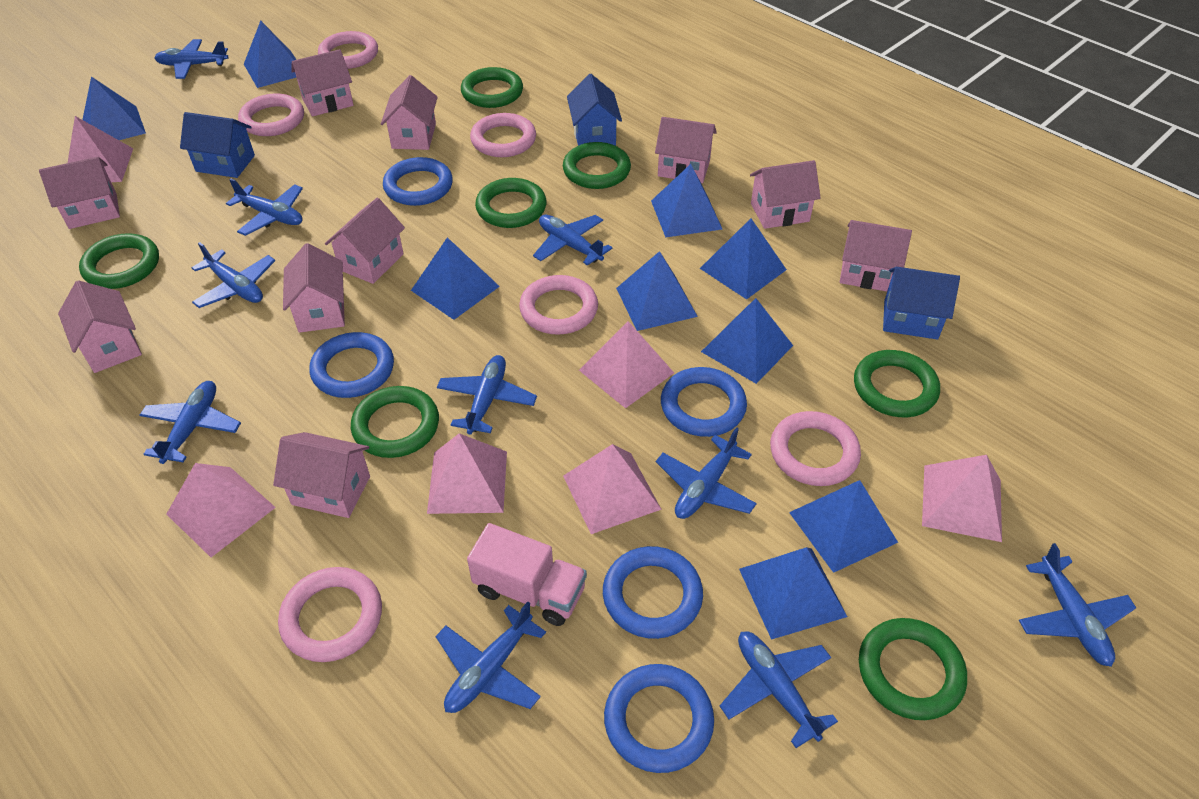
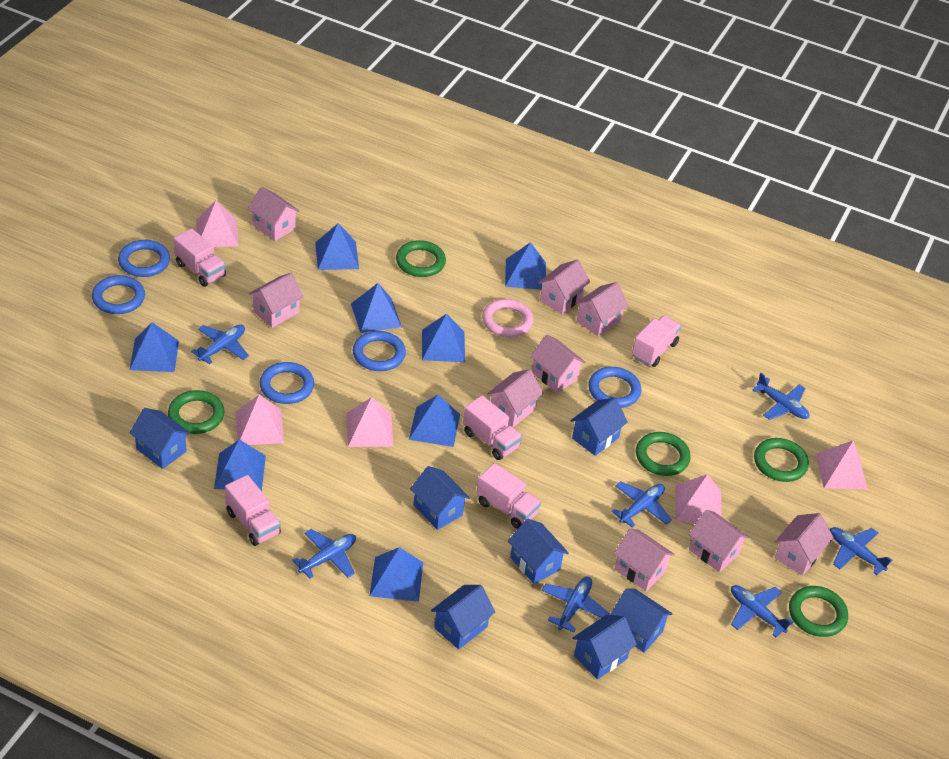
blue house: 3 -> 7
blue plane: 10 -> 7
blue pyramid: 9 -> 8
green ring: 7 -> 5
pink house: 10 -> 9
pink pyramid: 6 -> 5
pink ring: 6 -> 1
pink truck: 1 -> 5

